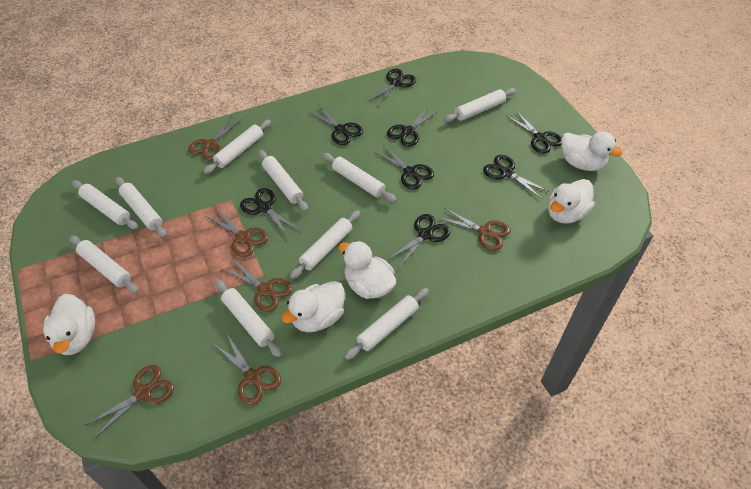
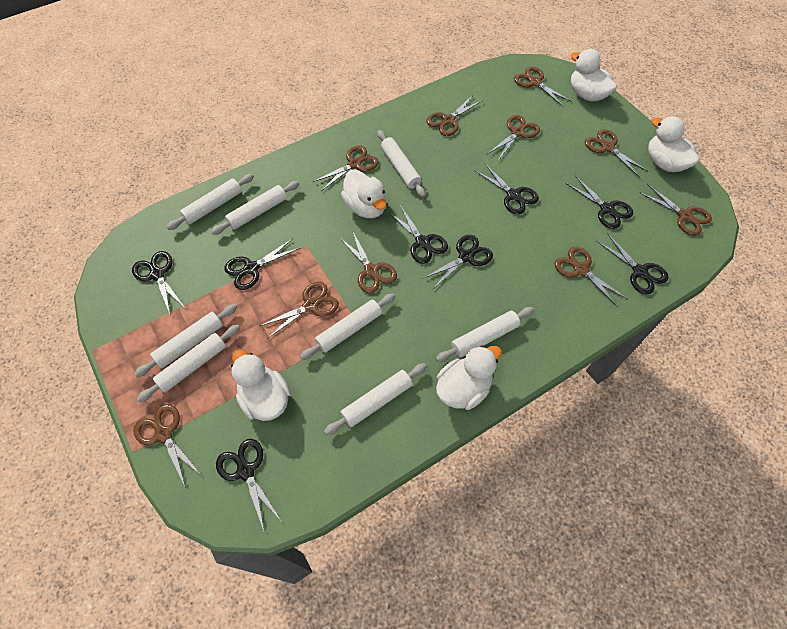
brown scissors: 6 -> 10
white rolling pin: 10 -> 8

